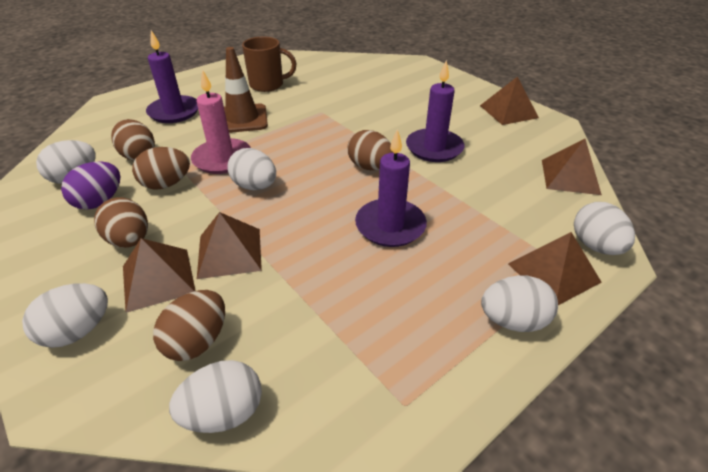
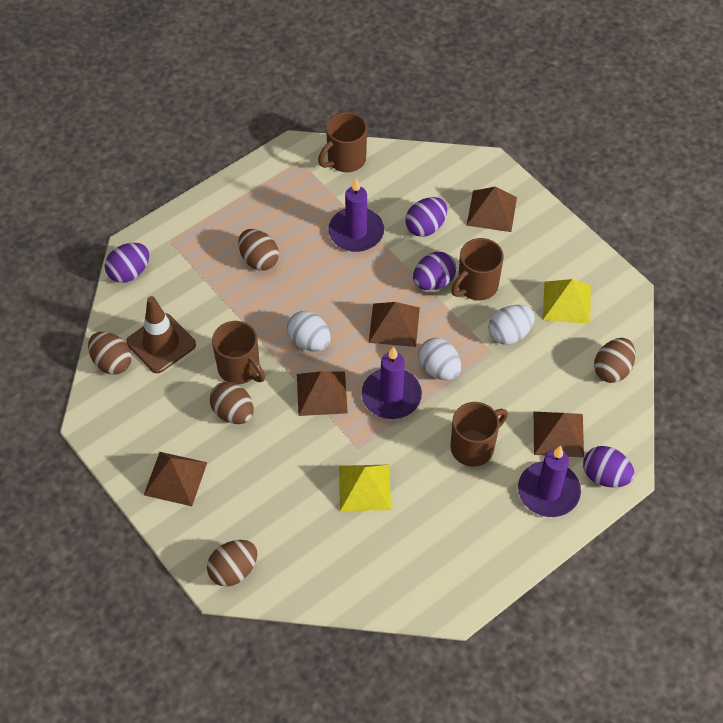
brown mug: 1 -> 4
pink candle: 1 -> 0
purple egg: 1 -> 4
white egg: 6 -> 3
yellow pyramid: 0 -> 2

